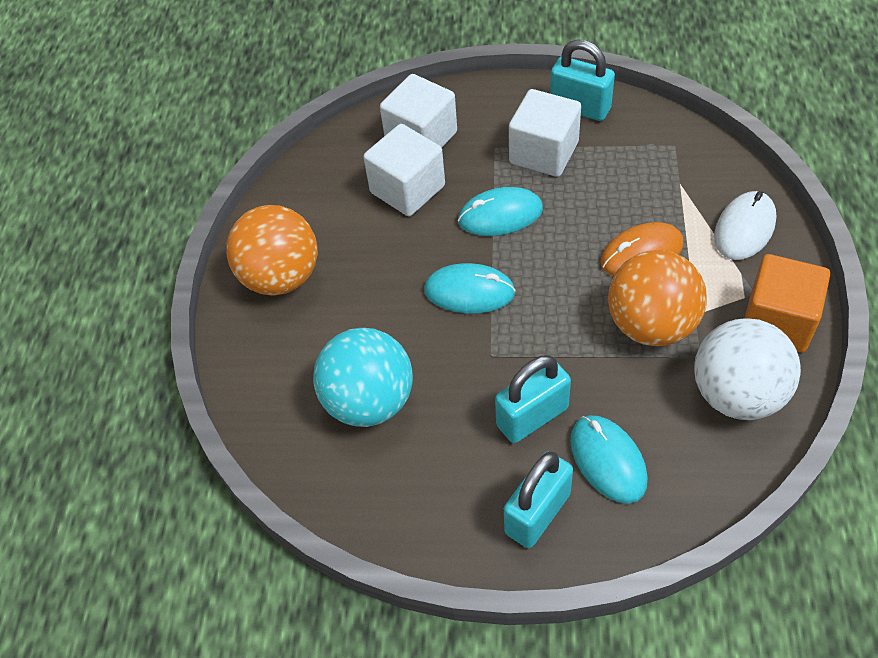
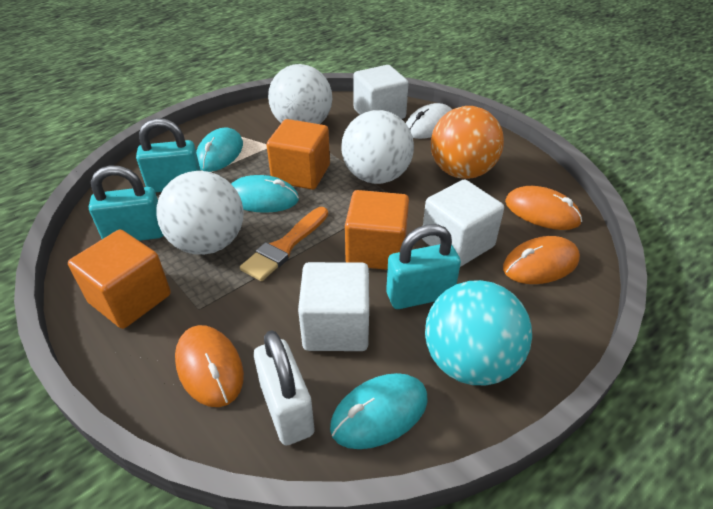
orange ball: 2 -> 1
orange brush: 0 -> 1
orange cube: 1 -> 3
orange mouse: 1 -> 3
white ball: 1 -> 3
white padlock: 0 -> 1

